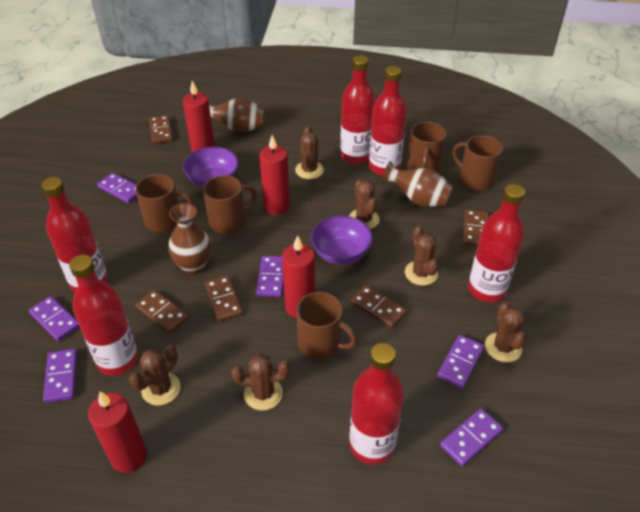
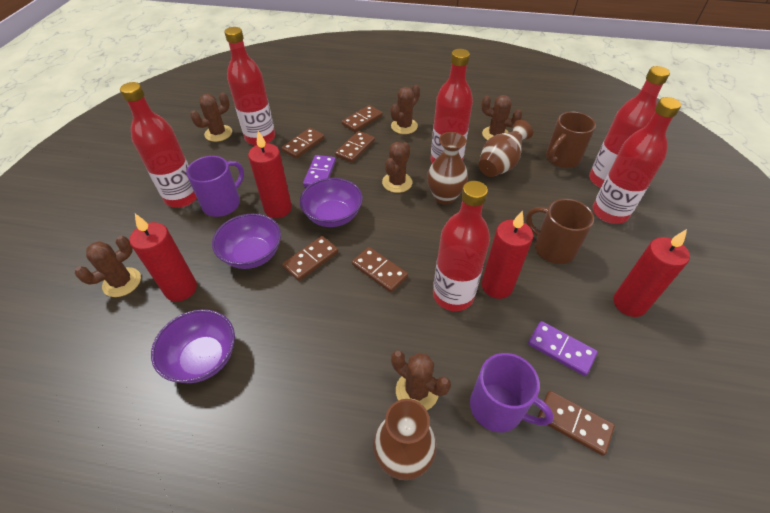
brown domino: 5 -> 6
brown mug: 5 -> 2
purple bowl: 2 -> 3
purple domino: 6 -> 2
purple mug: 0 -> 2

